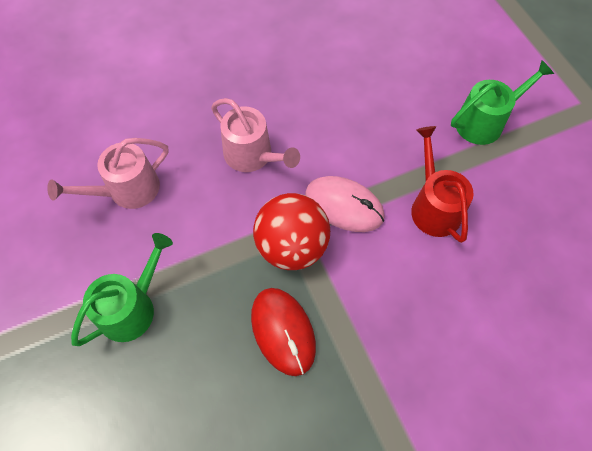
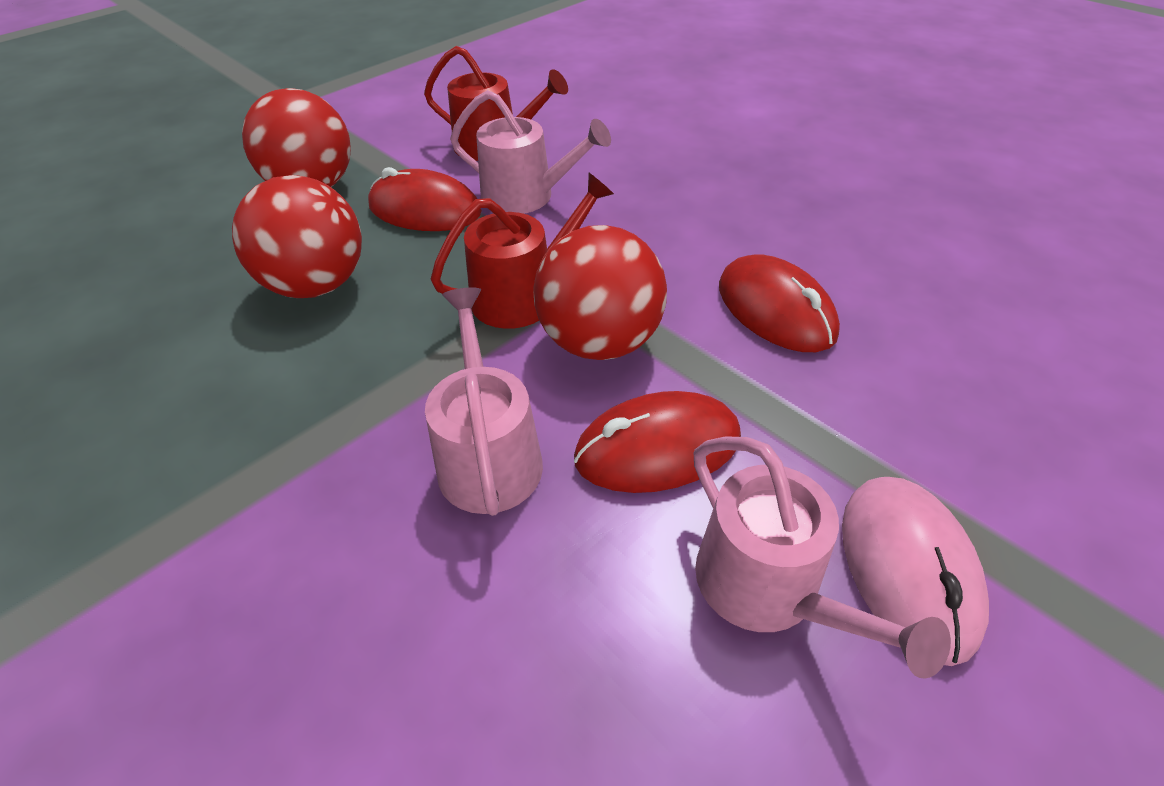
green watering can: 2 -> 0
pink watering can: 2 -> 3
red ball: 1 -> 3
red mouse: 1 -> 3
red watering can: 1 -> 2

